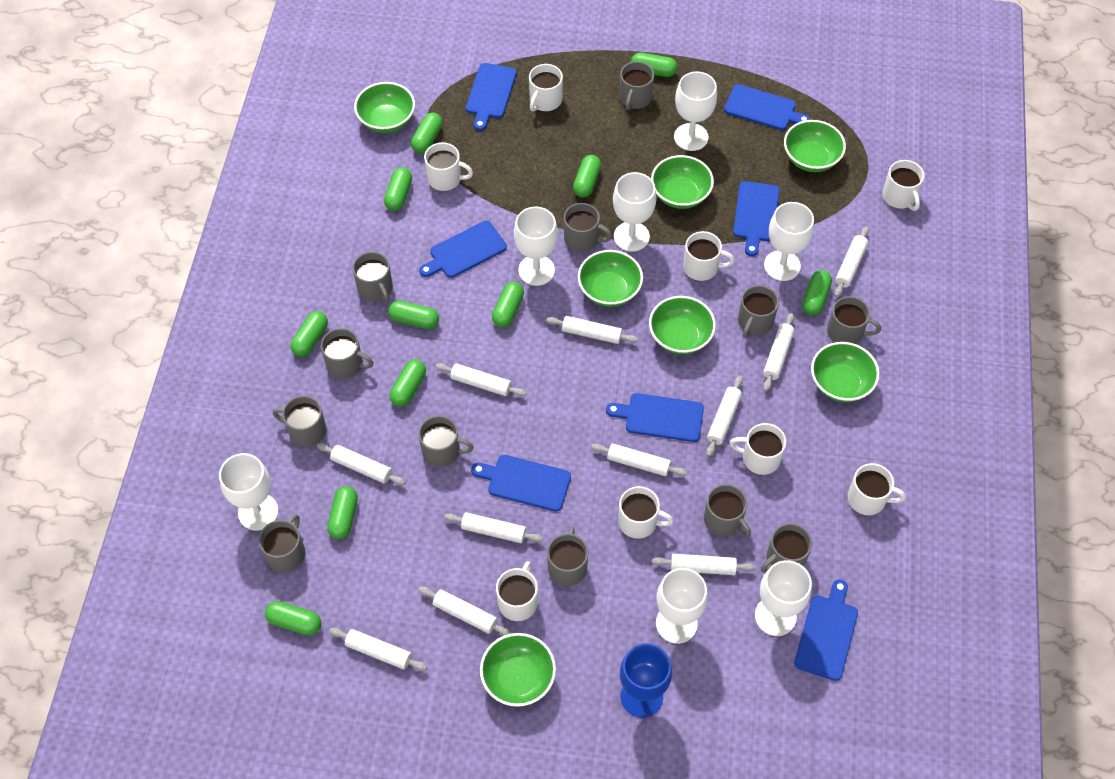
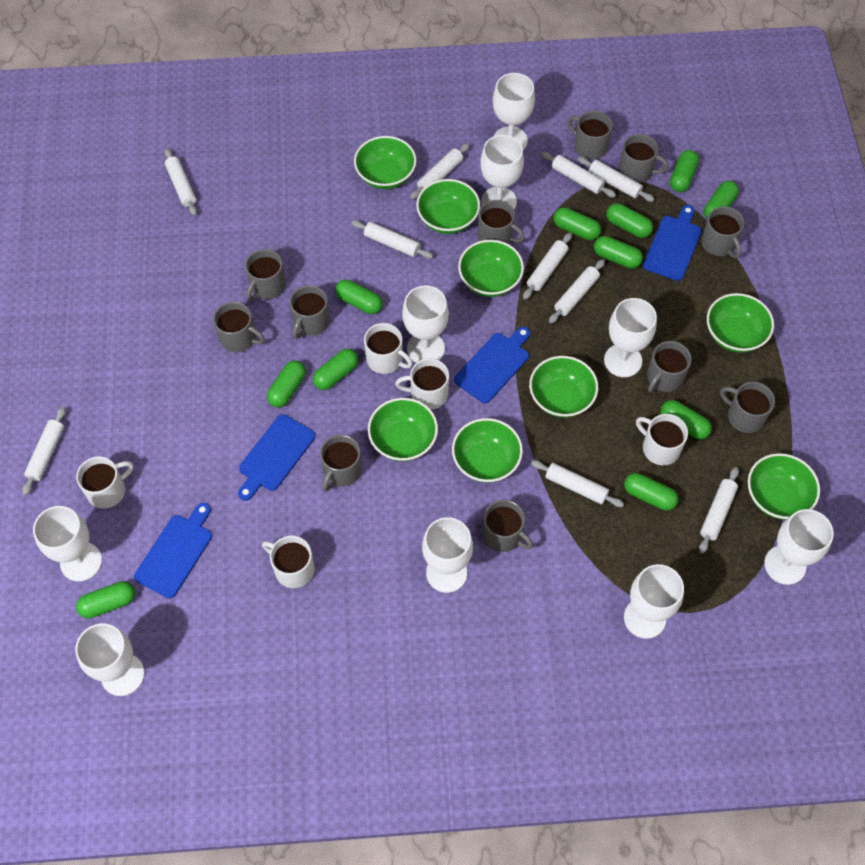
blue cutting board: 7 -> 4
blue goblet: 1 -> 0
green bowl: 7 -> 8
grey mug: 12 -> 11
white goblet: 7 -> 9
white mug: 8 -> 5
white rolling pin: 11 -> 10

